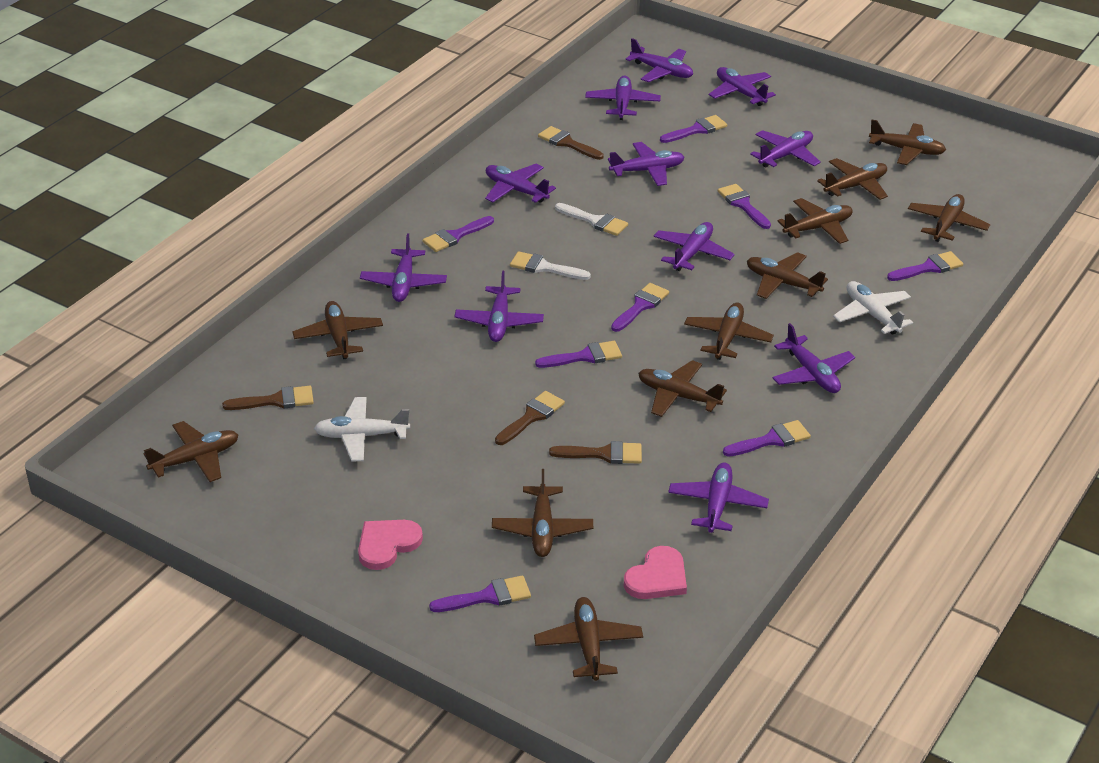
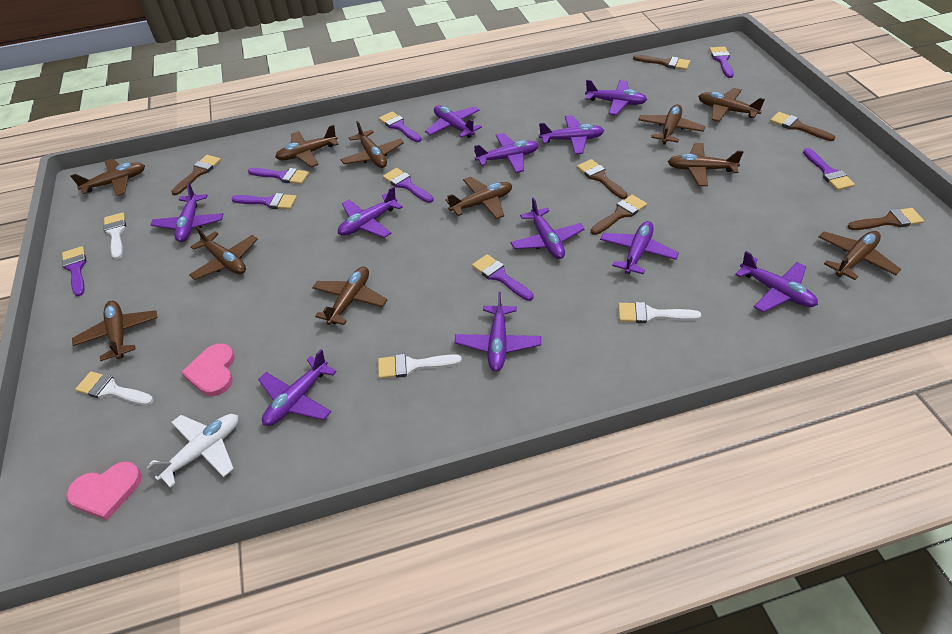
brown brush: 4 -> 6
white brush: 2 -> 4
white plane: 2 -> 1

